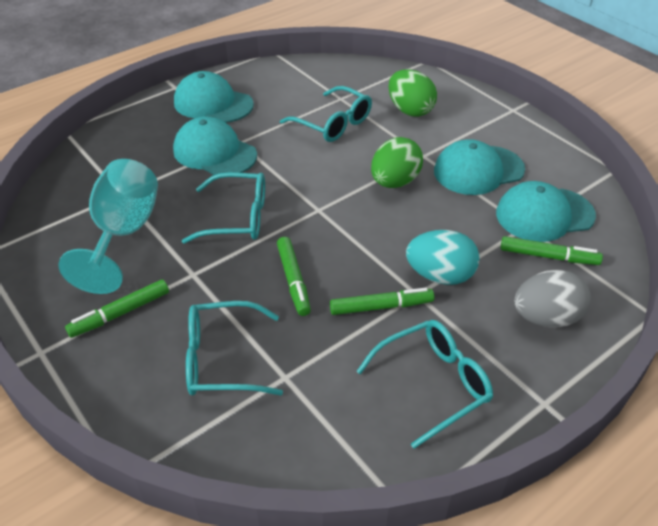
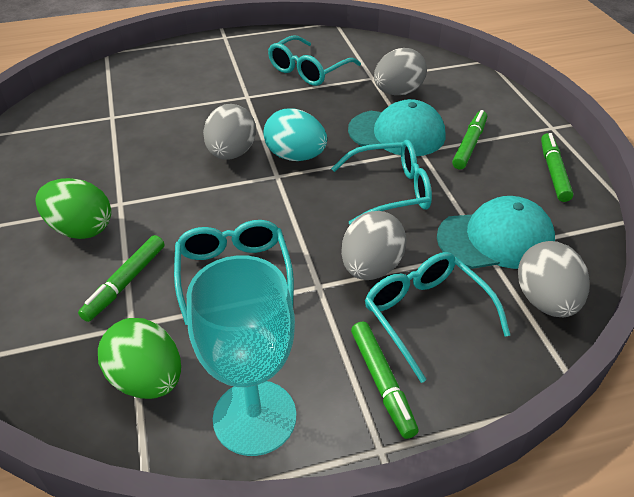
grey egg: 1 -> 4
turquoise cap: 4 -> 2

